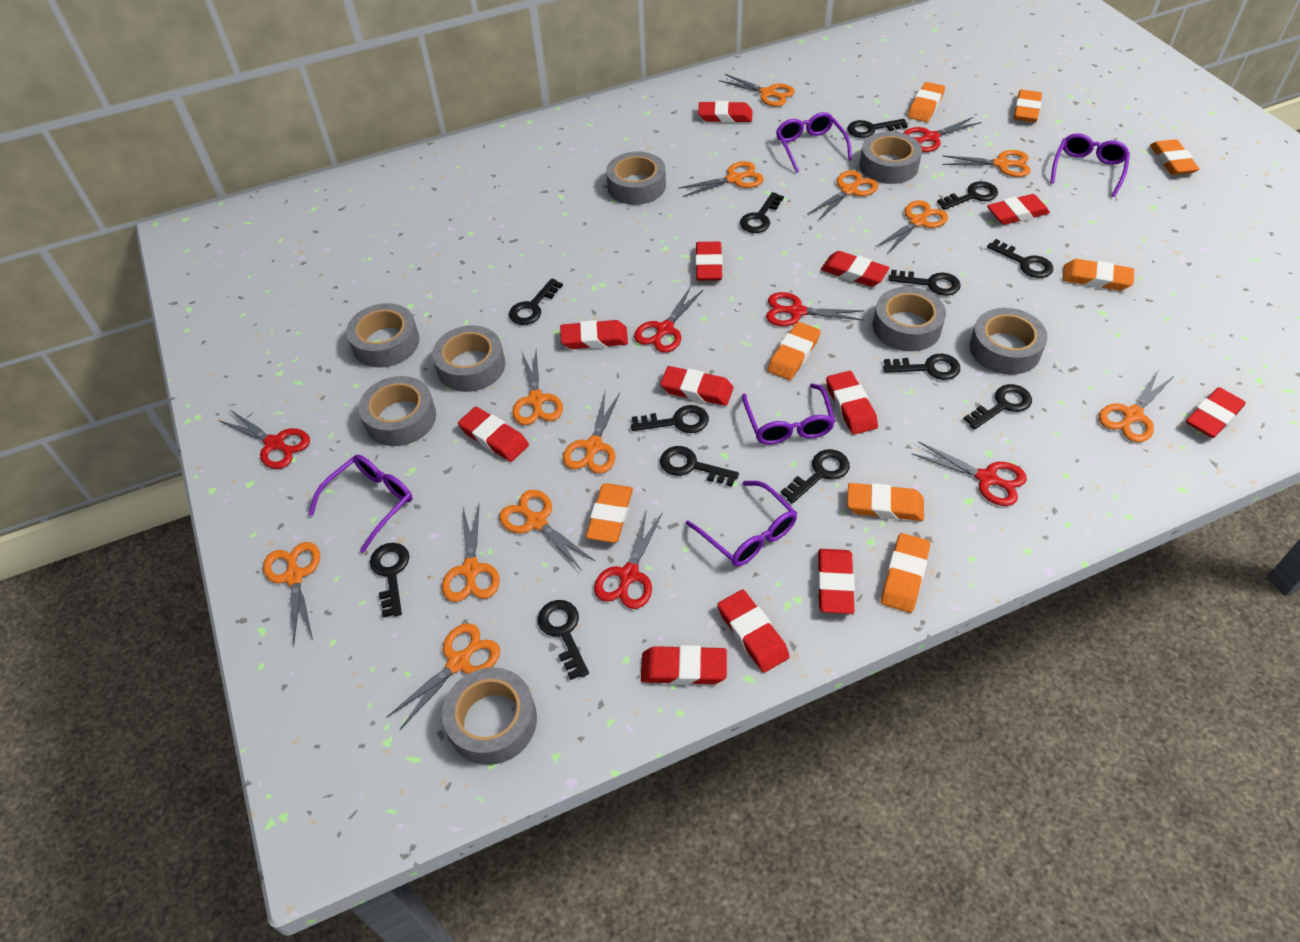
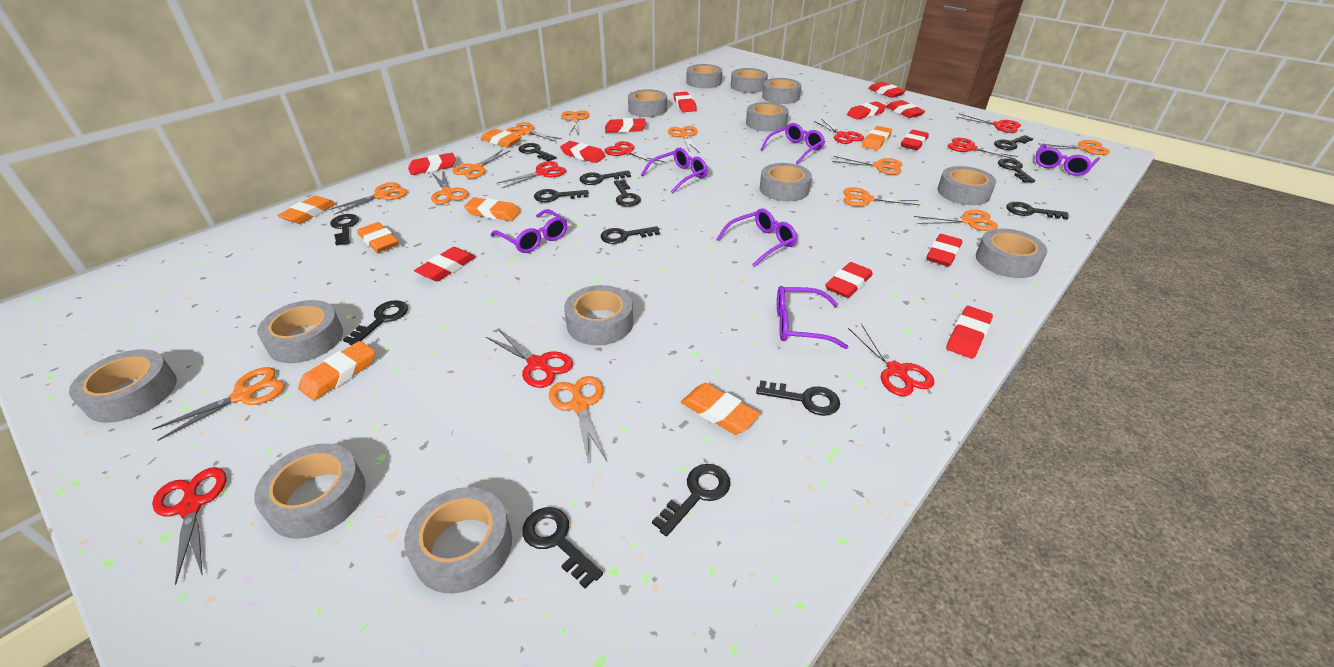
grey tape: 8 -> 13
orange eraser: 8 -> 7
purple glasses: 5 -> 6
red scissors: 6 -> 8

